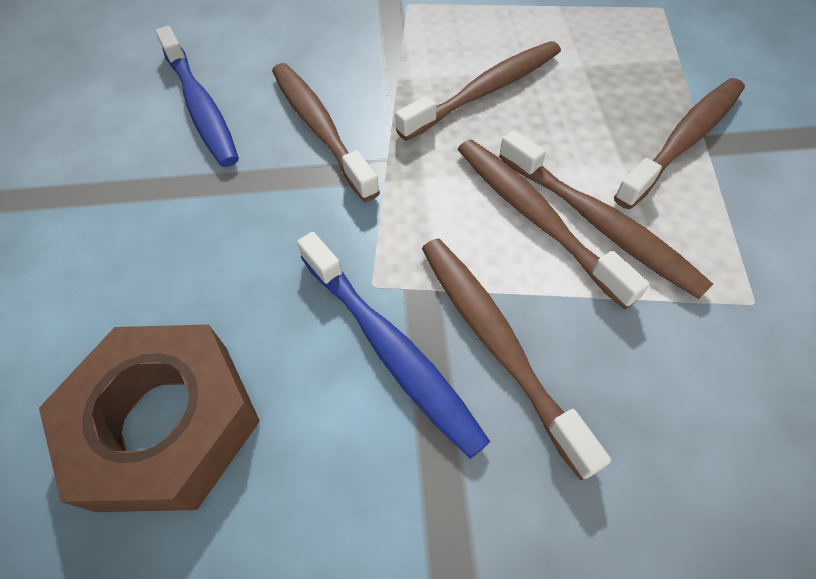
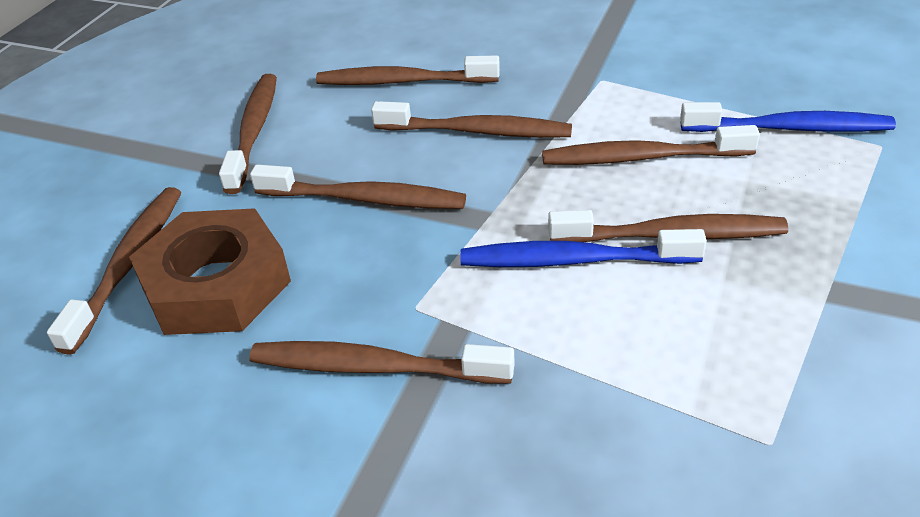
brown toothbrush: 6 -> 8

